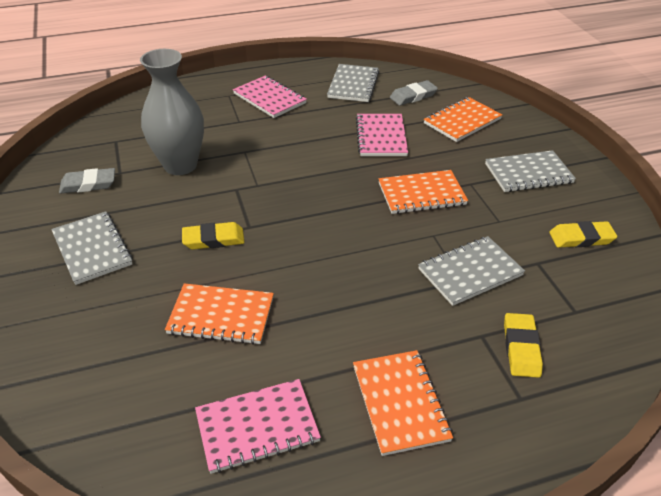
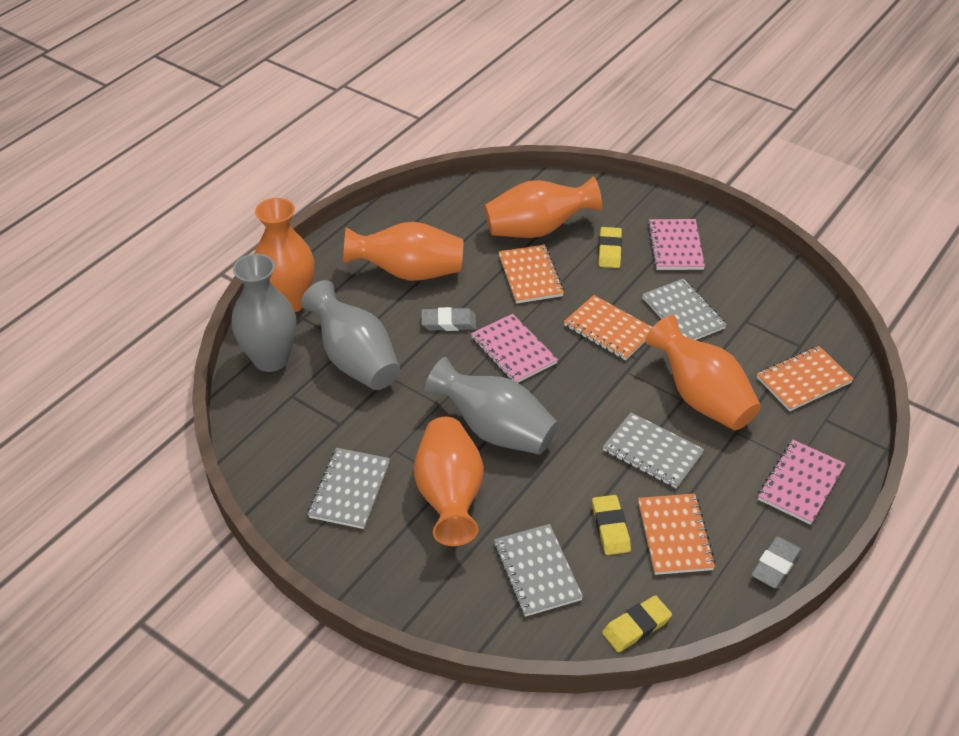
grey vase: 1 -> 3
orange vase: 0 -> 5

